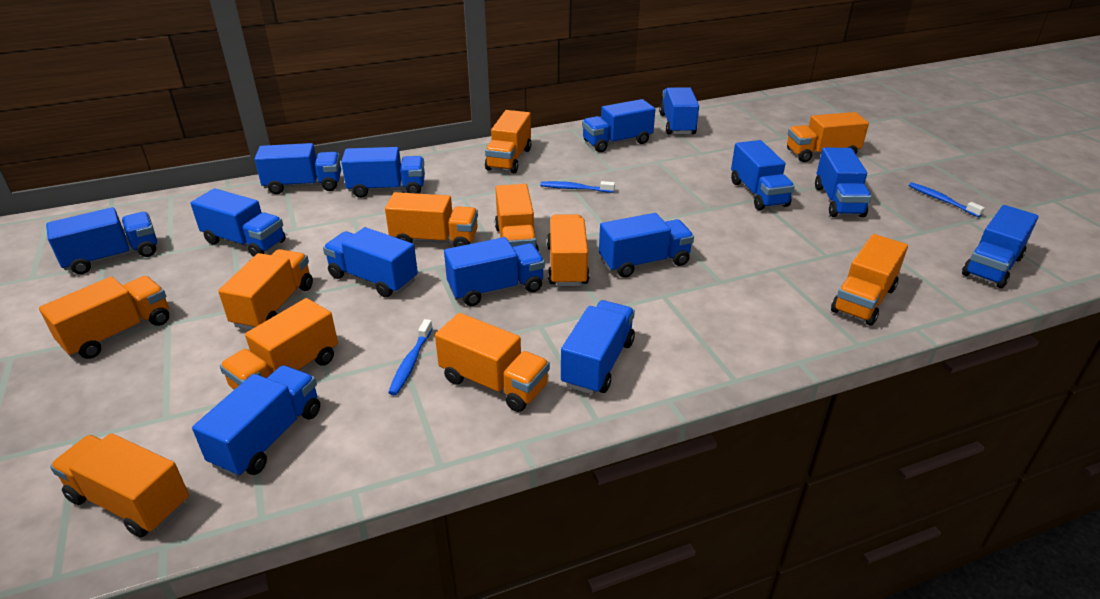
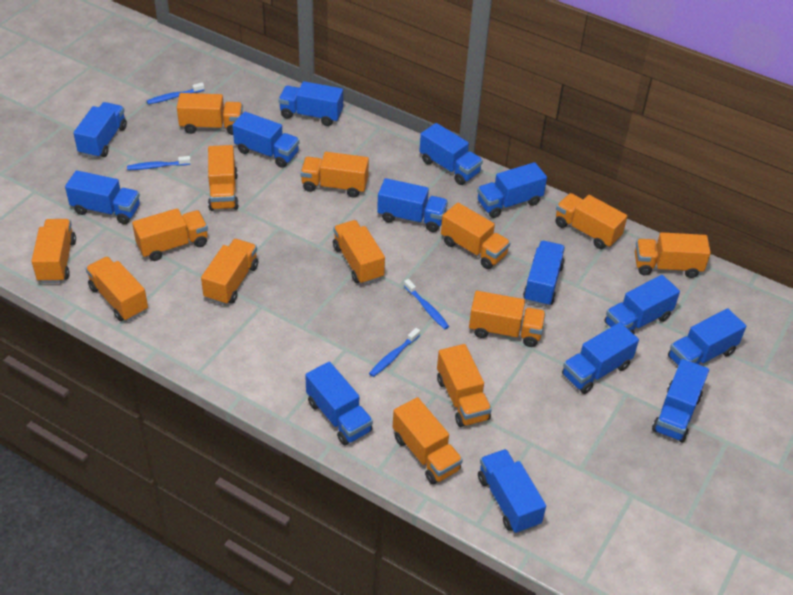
blue toothbrush: 3 -> 4
orange truck: 11 -> 14

